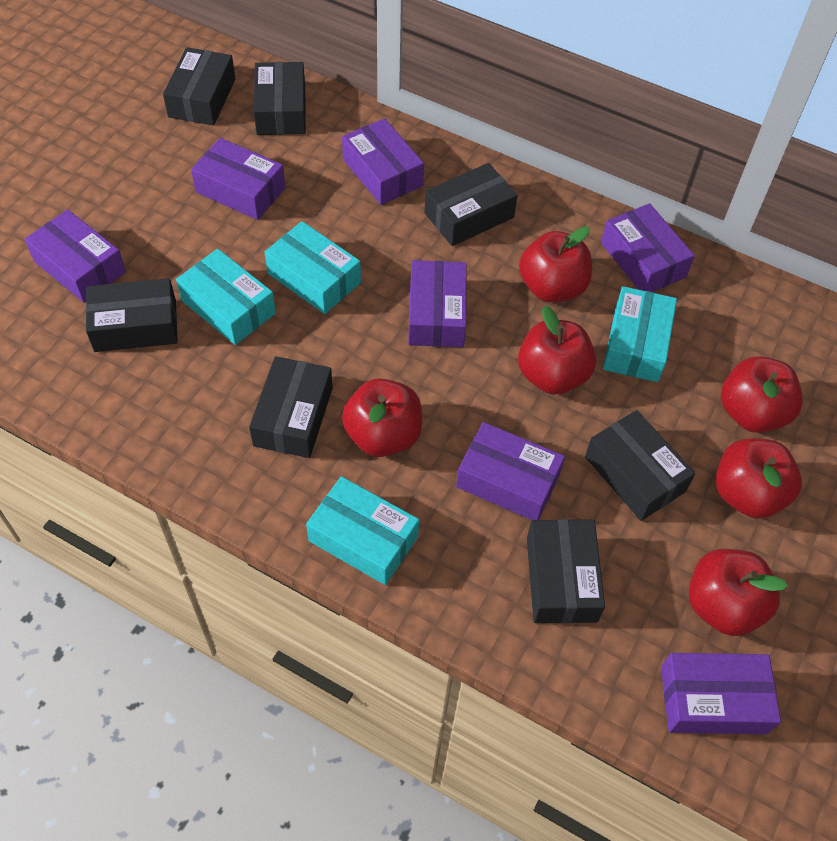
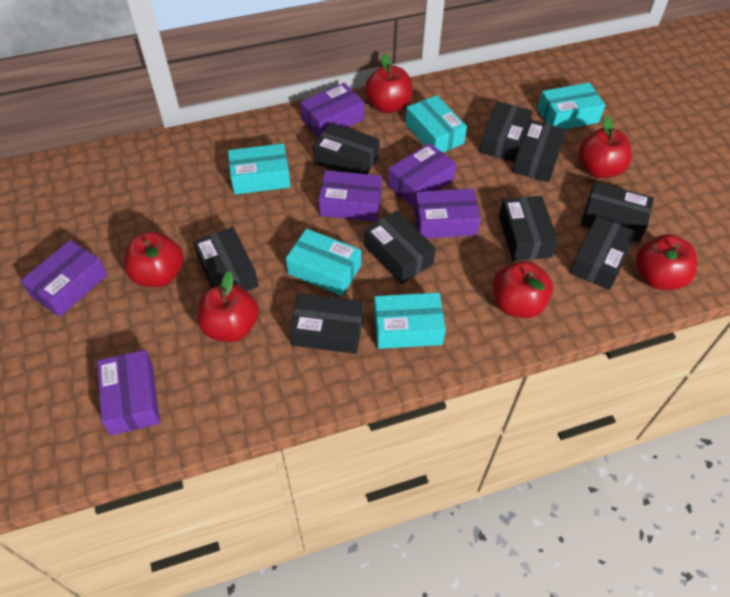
black box: 7 -> 9
purple box: 7 -> 6
turquoise box: 4 -> 5

